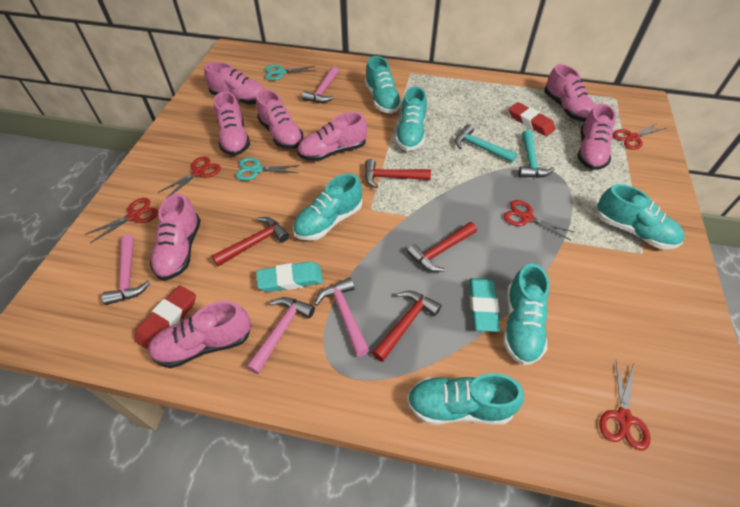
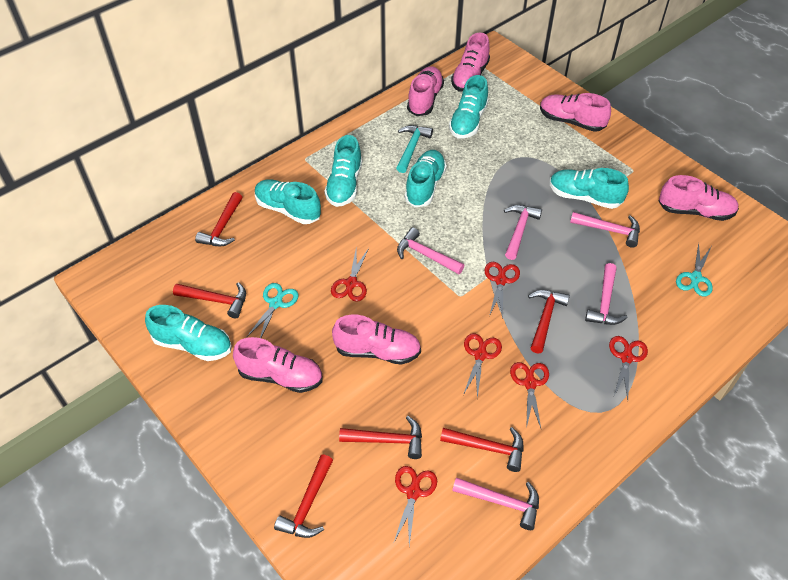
pink hammer: 4 -> 5
pink shoe: 8 -> 6
red eraser: 2 -> 0
red hammer: 4 -> 6
red scissors: 5 -> 6
turquoise eraser: 2 -> 0
turquoise hammer: 2 -> 1

